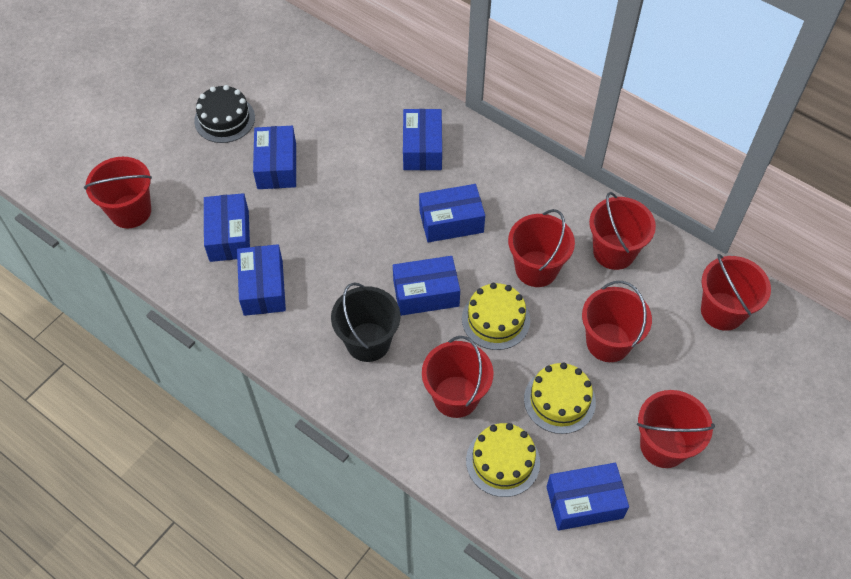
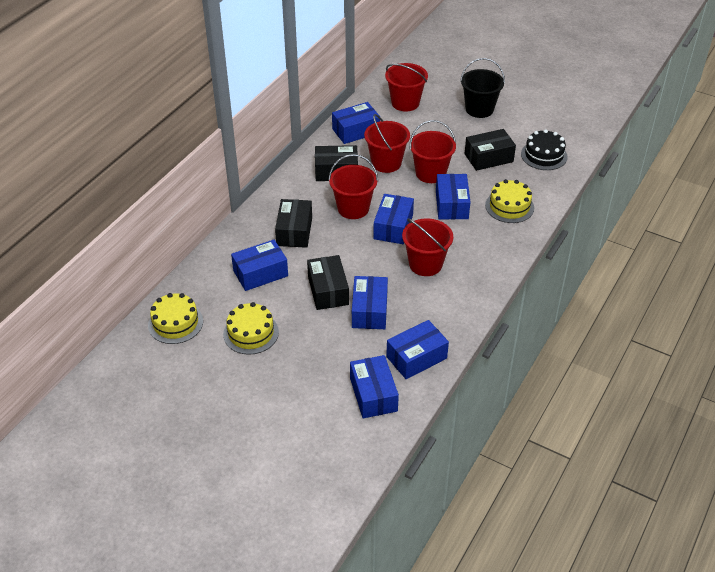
black box: 0 -> 4
red bucket: 7 -> 5

